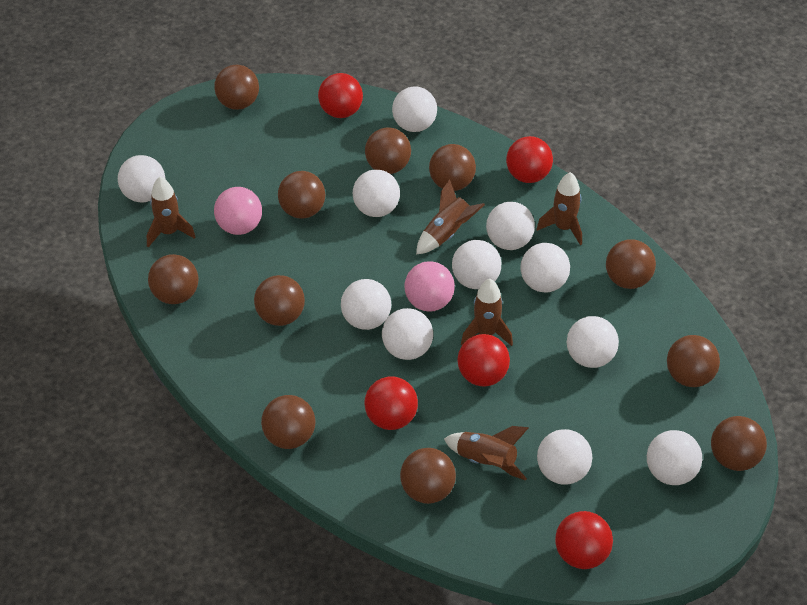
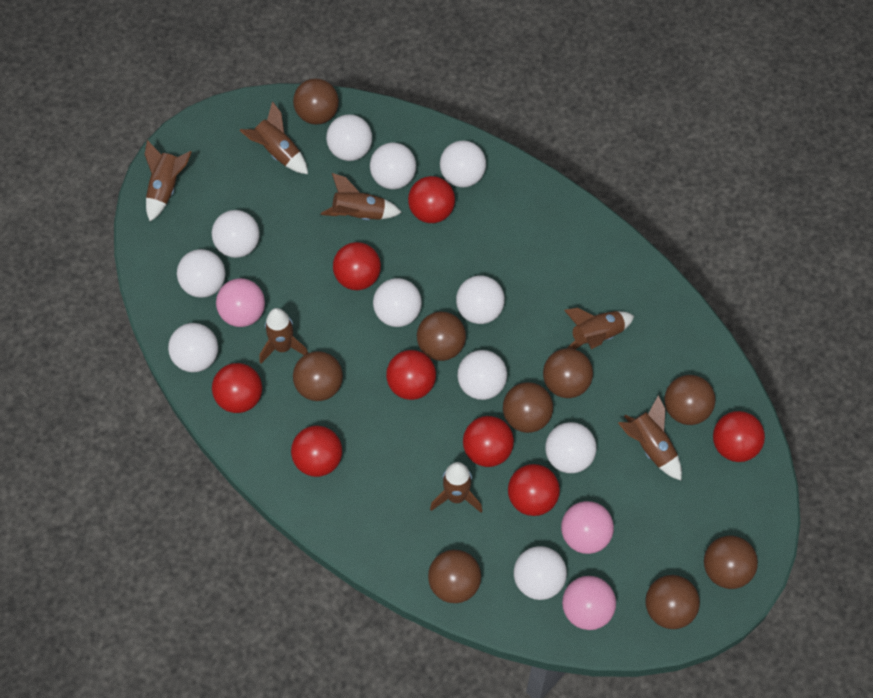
brown ball: 11 -> 9
brown rocket: 5 -> 7
pink ball: 2 -> 3
red ball: 5 -> 8

